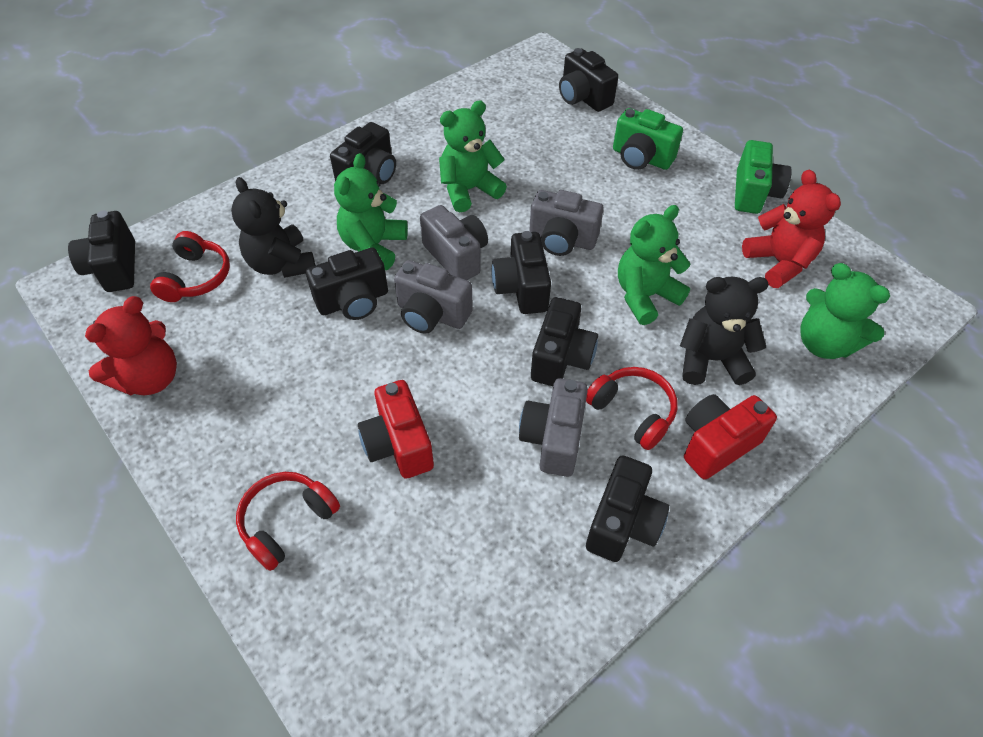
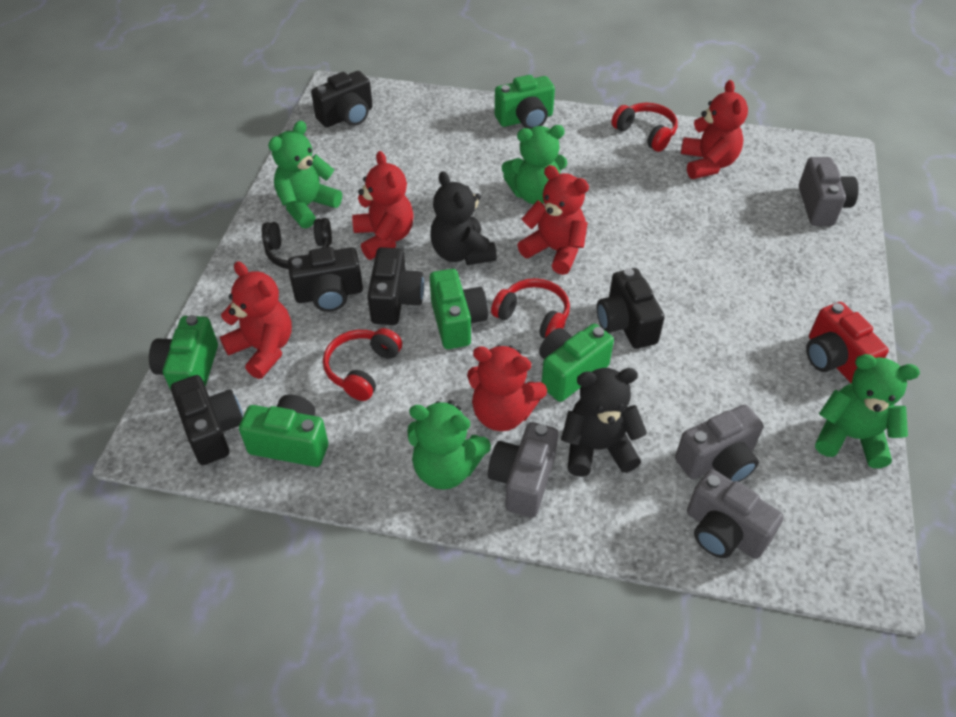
black camera: 7 -> 5
black headphones: 0 -> 1
green camera: 2 -> 5
red camera: 2 -> 1
red teddy bear: 2 -> 5

